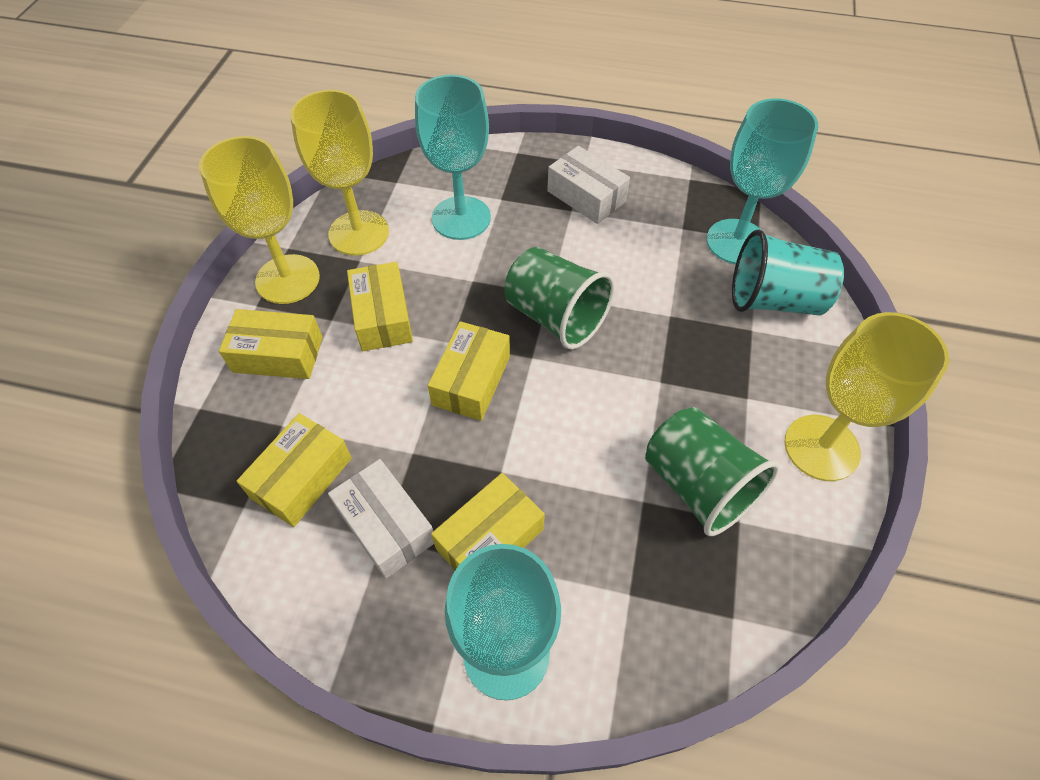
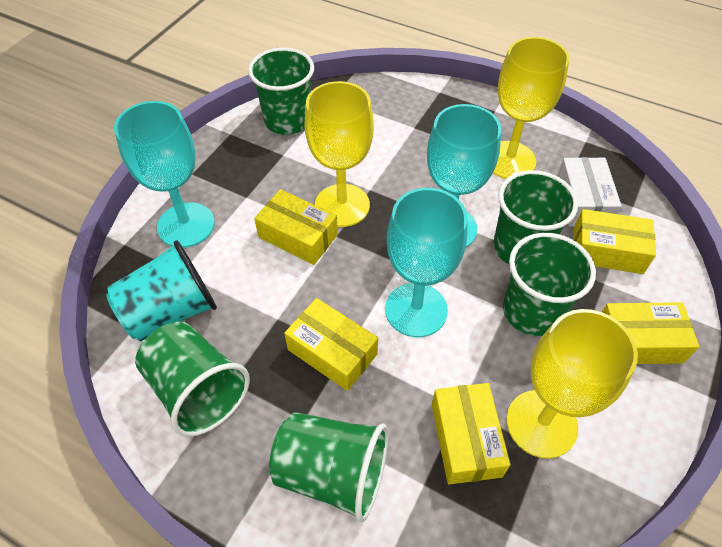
green cup: 2 -> 5
white box: 2 -> 1

